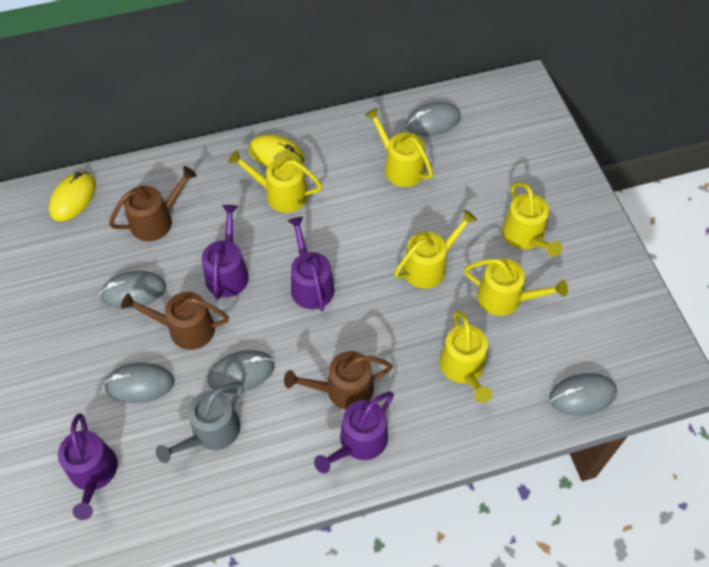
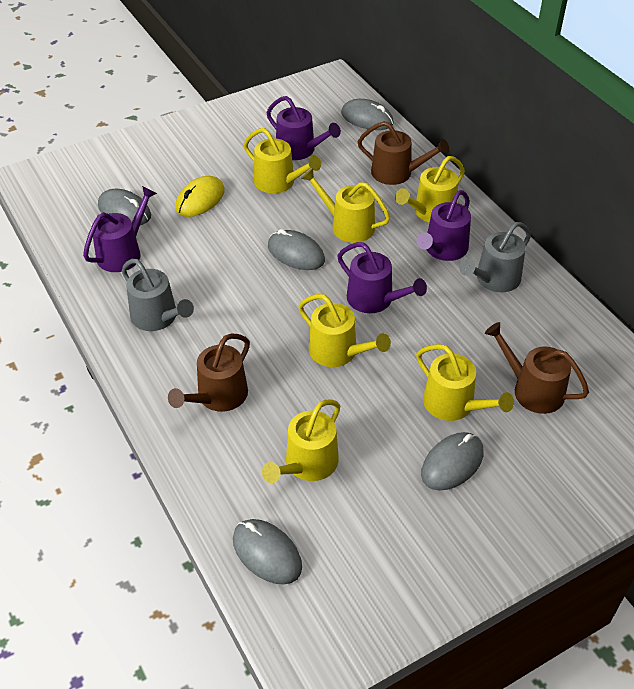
grey watering can: 1 -> 2
yellow mouse: 2 -> 1

